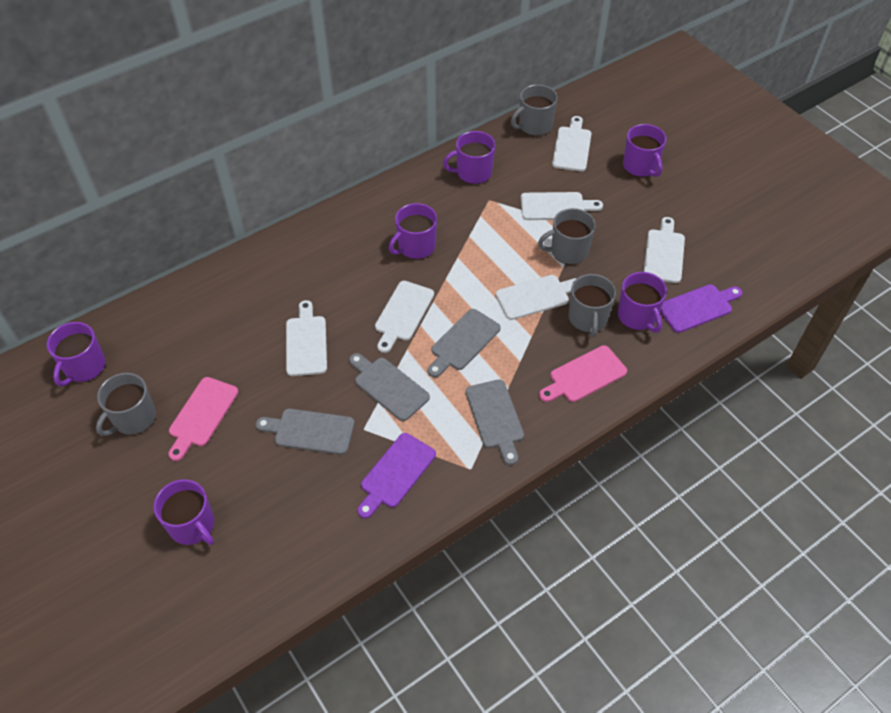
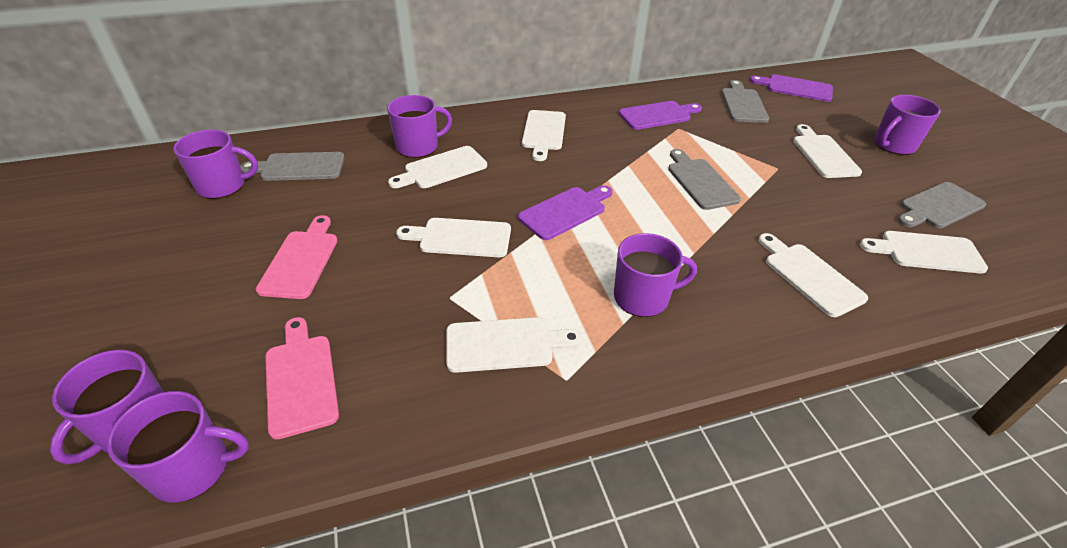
grey mug: 4 -> 0
purple cutting board: 2 -> 3
white cutting board: 6 -> 7

